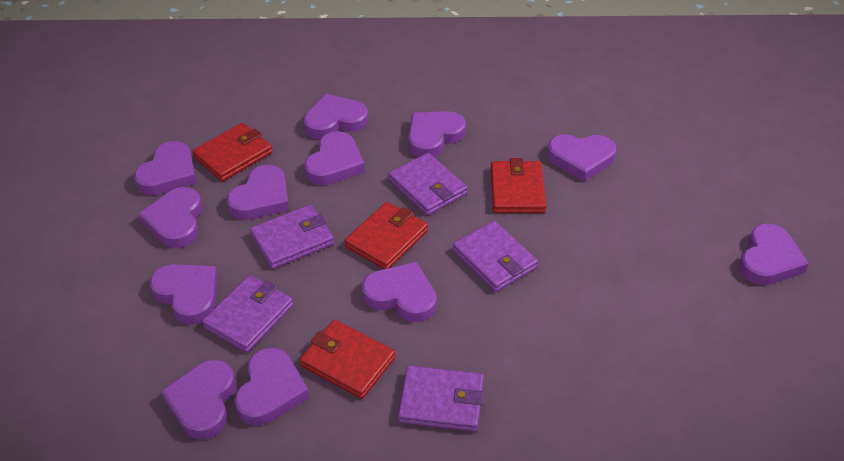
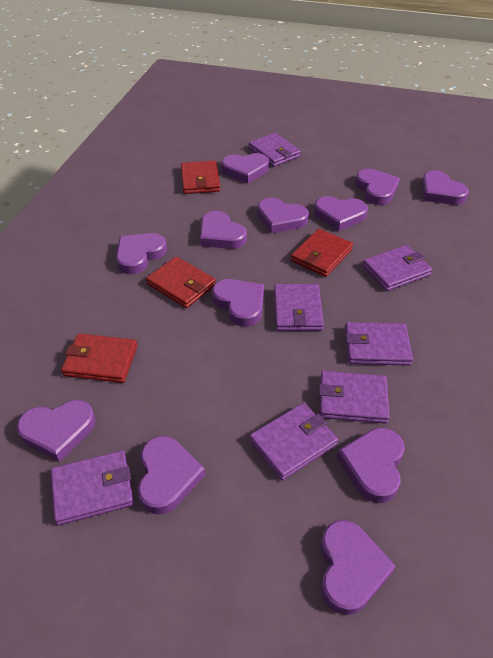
purple wallet: 5 -> 7

